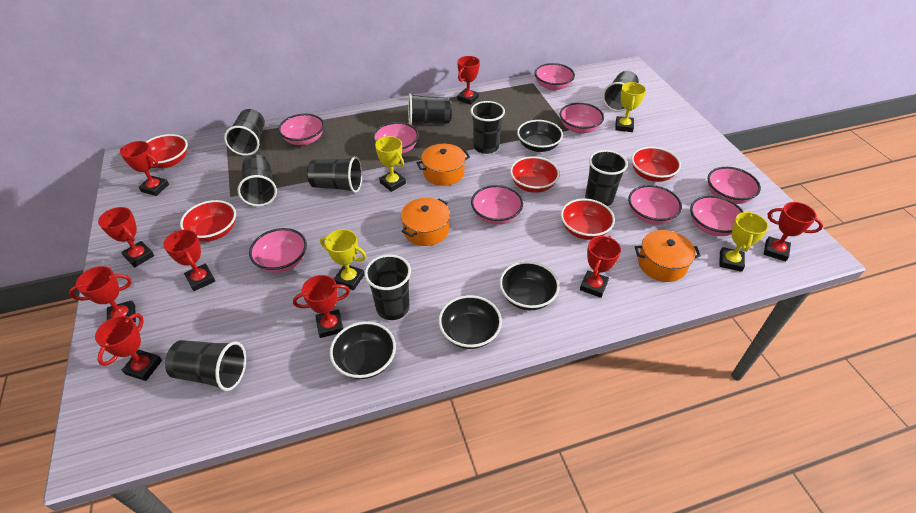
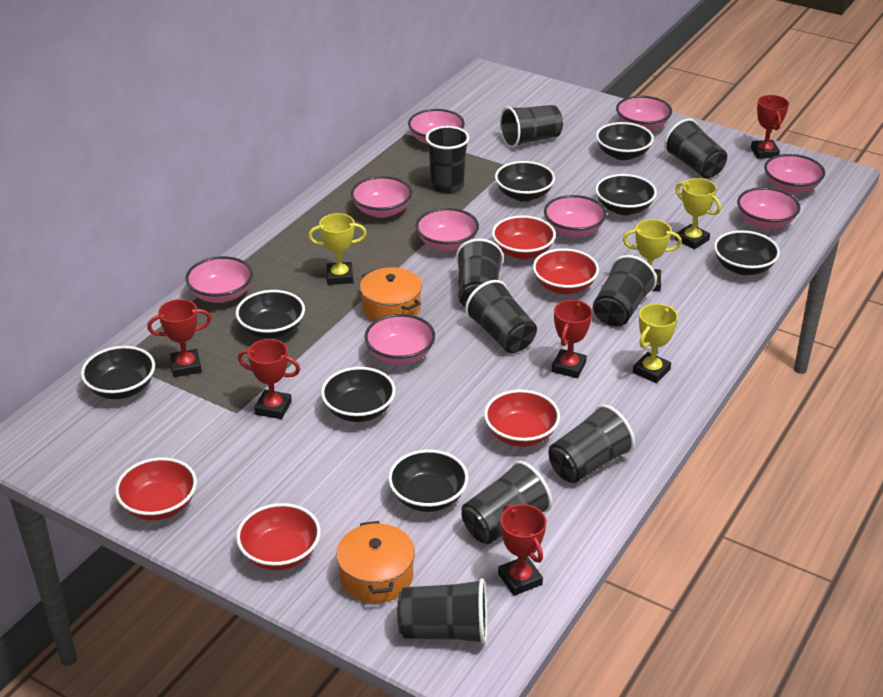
black bowl: 4 -> 8
orange pot: 3 -> 2
red trophy: 9 -> 5

